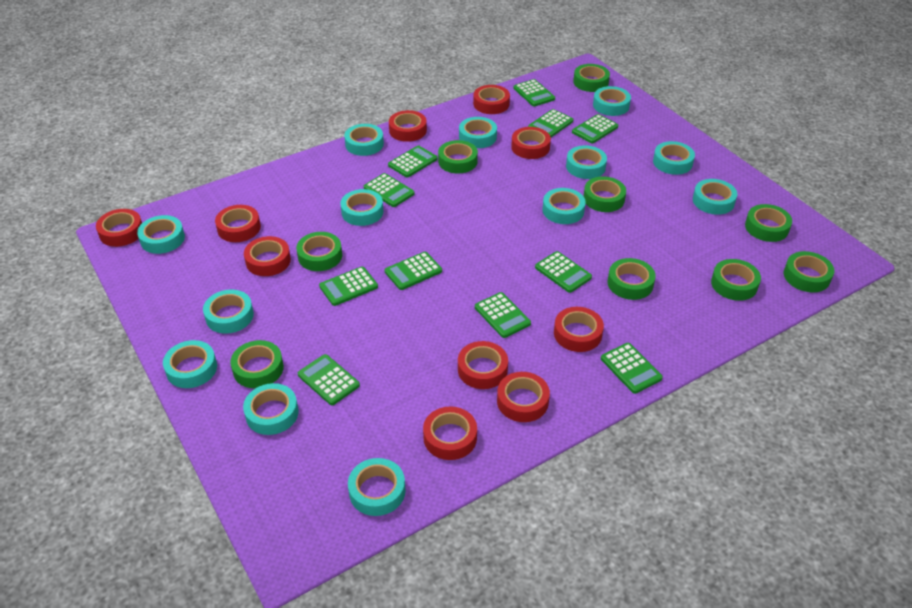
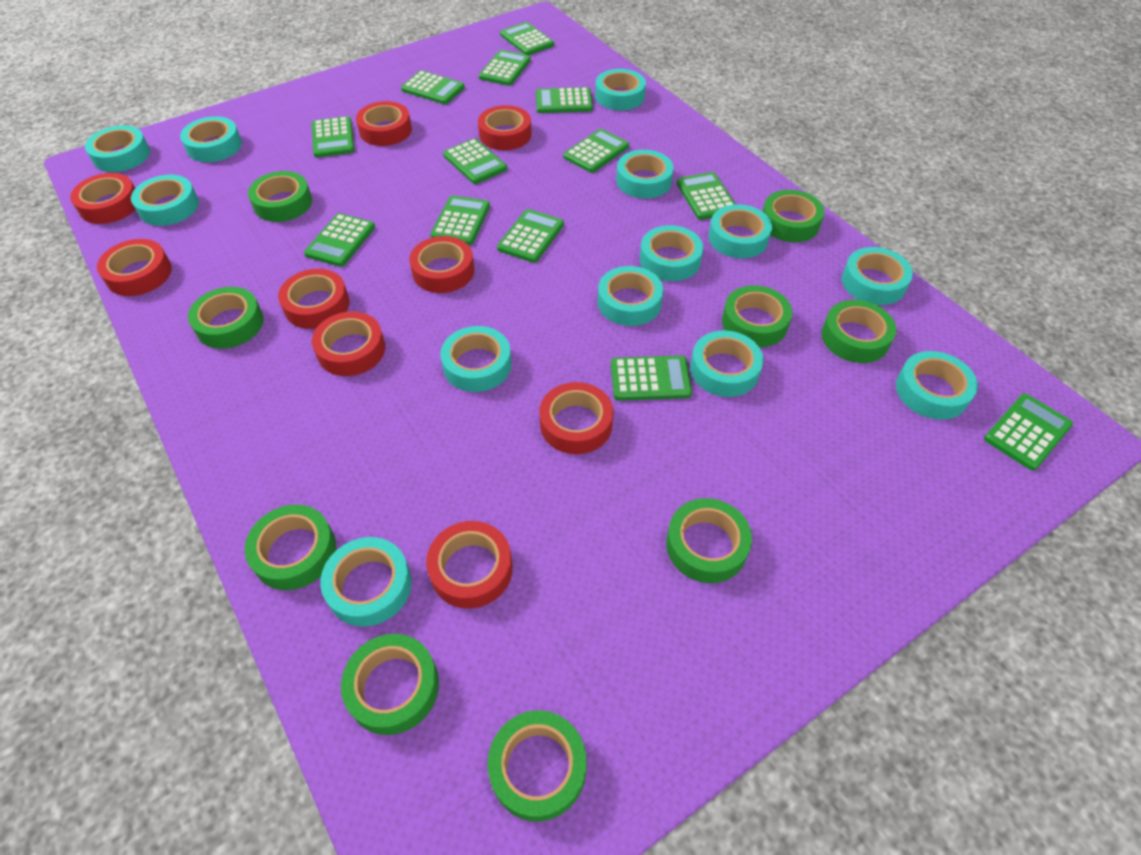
green calculator: 11 -> 13
red tape: 10 -> 9

